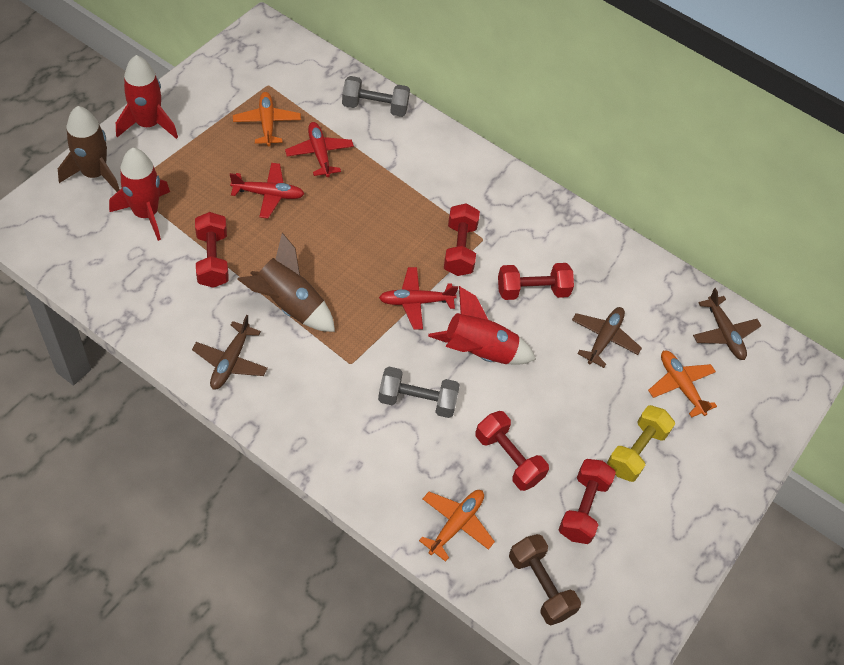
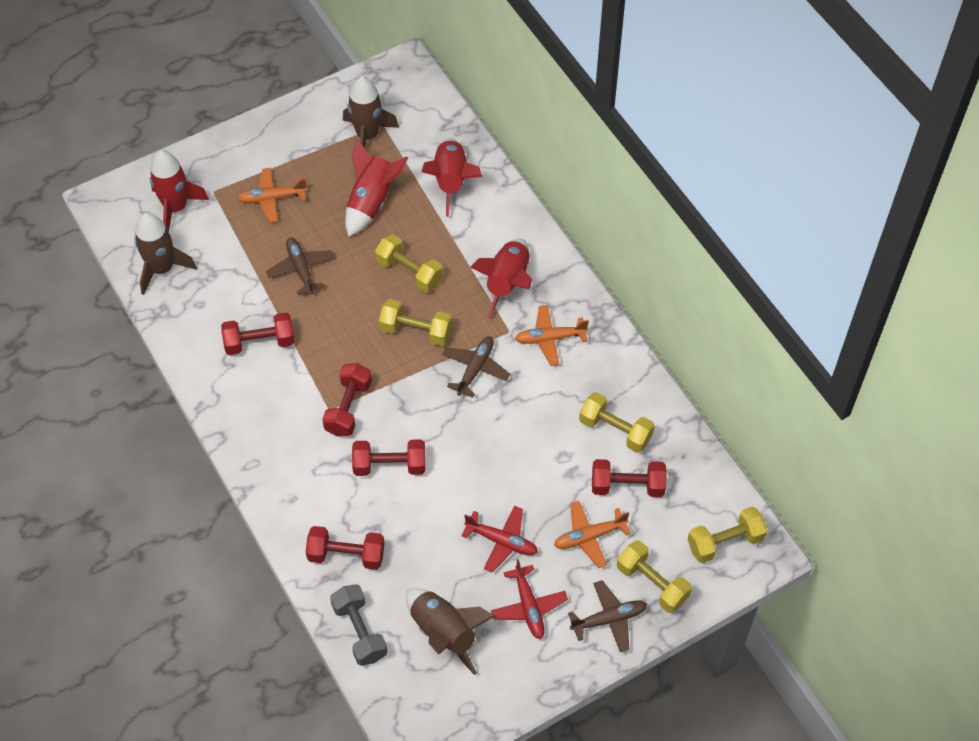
brown dumbbell: 1 -> 0
brown rocket: 2 -> 3
grey dumbbell: 2 -> 1
red plane: 3 -> 2
red rocket: 3 -> 4
yellow dumbbell: 1 -> 5

